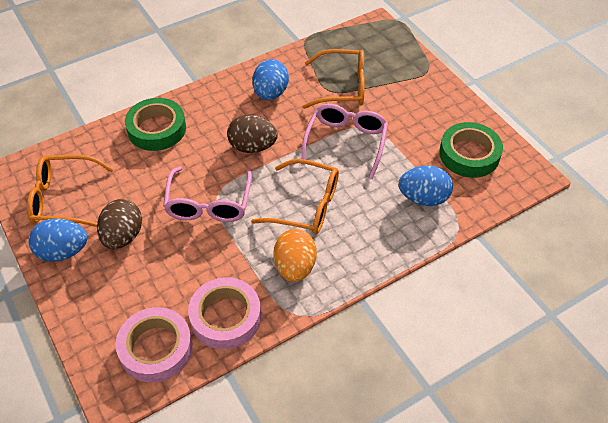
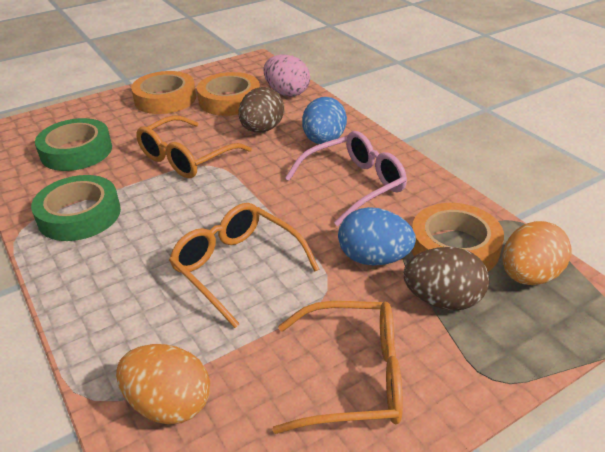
blue egg: 3 -> 2
orange egg: 1 -> 2
orange tape: 0 -> 3
pink egg: 0 -> 1
pink glasses: 2 -> 1
pink tape: 2 -> 0

